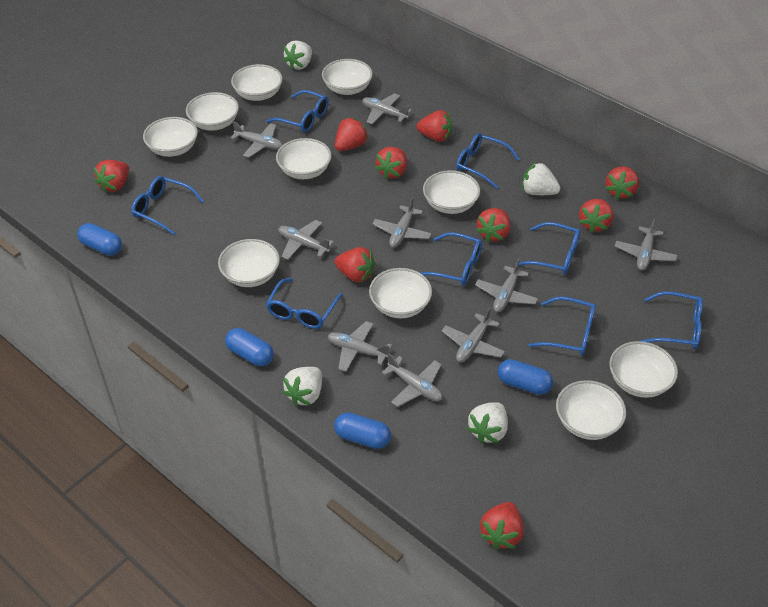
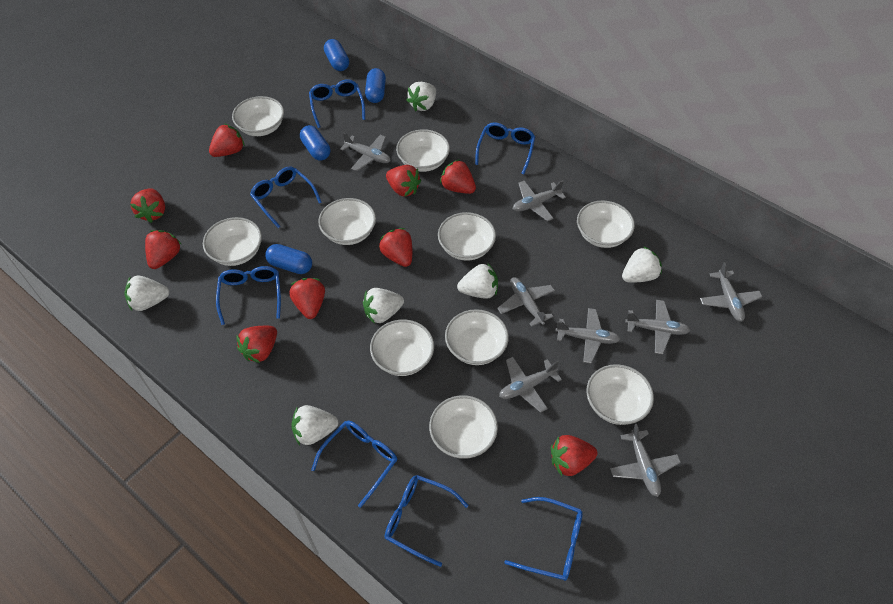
blue glasses: 8 -> 7
grey plane: 9 -> 8
white strawberry: 4 -> 6

